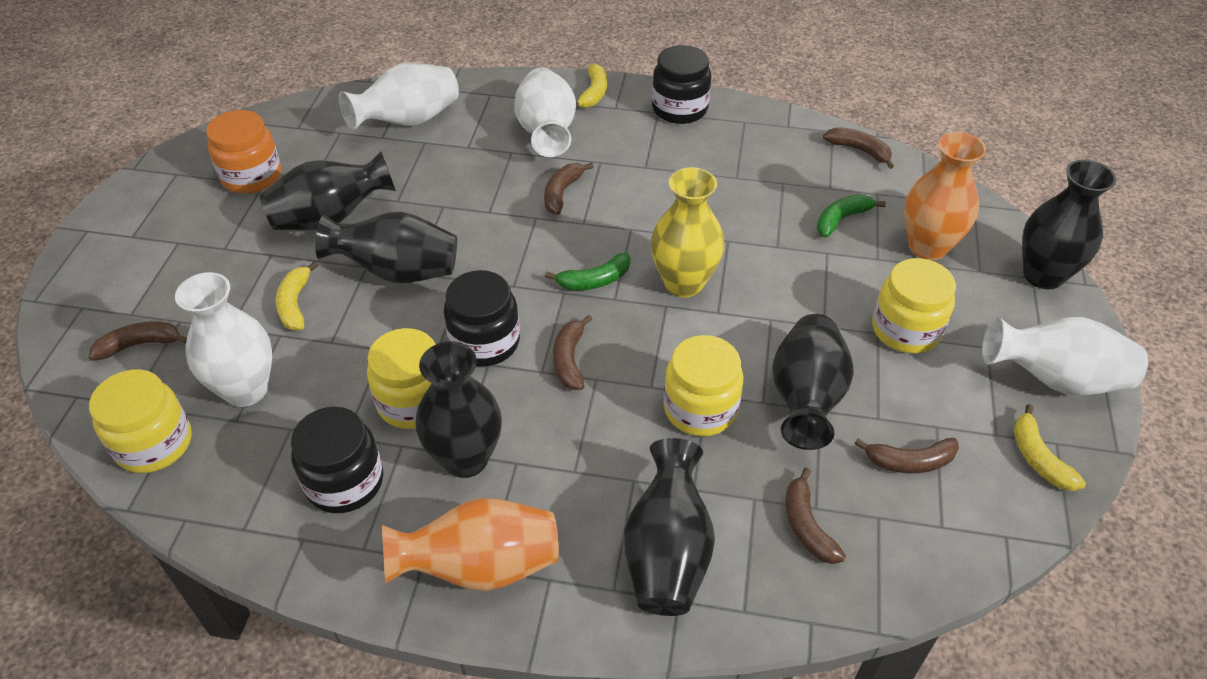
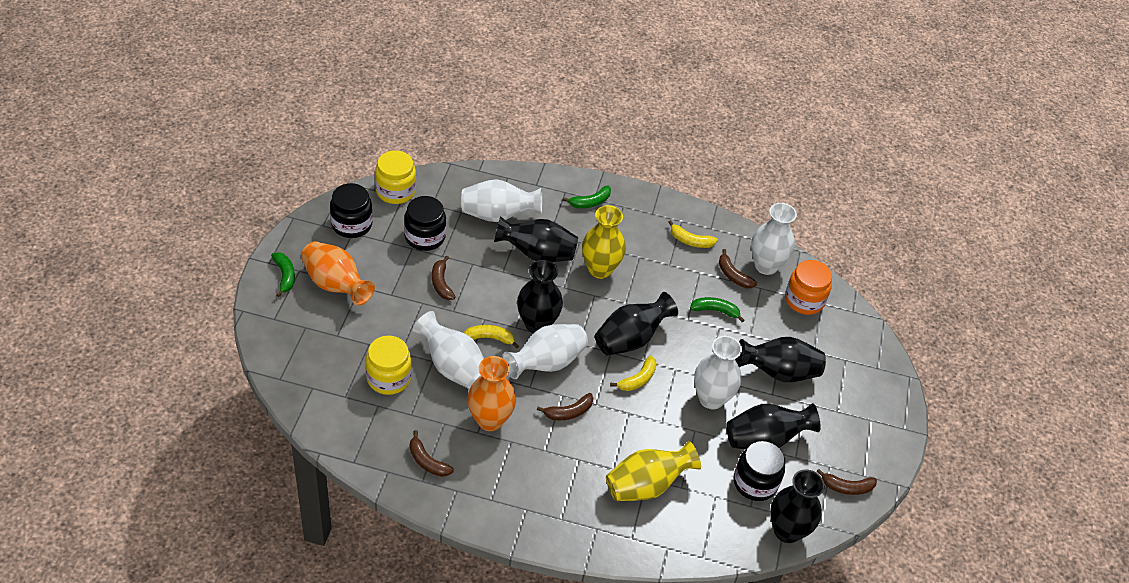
brown banana: 6 -> 5
green banana: 2 -> 3
white vase: 4 -> 5
yellow jar: 4 -> 2
yellow vase: 1 -> 2

